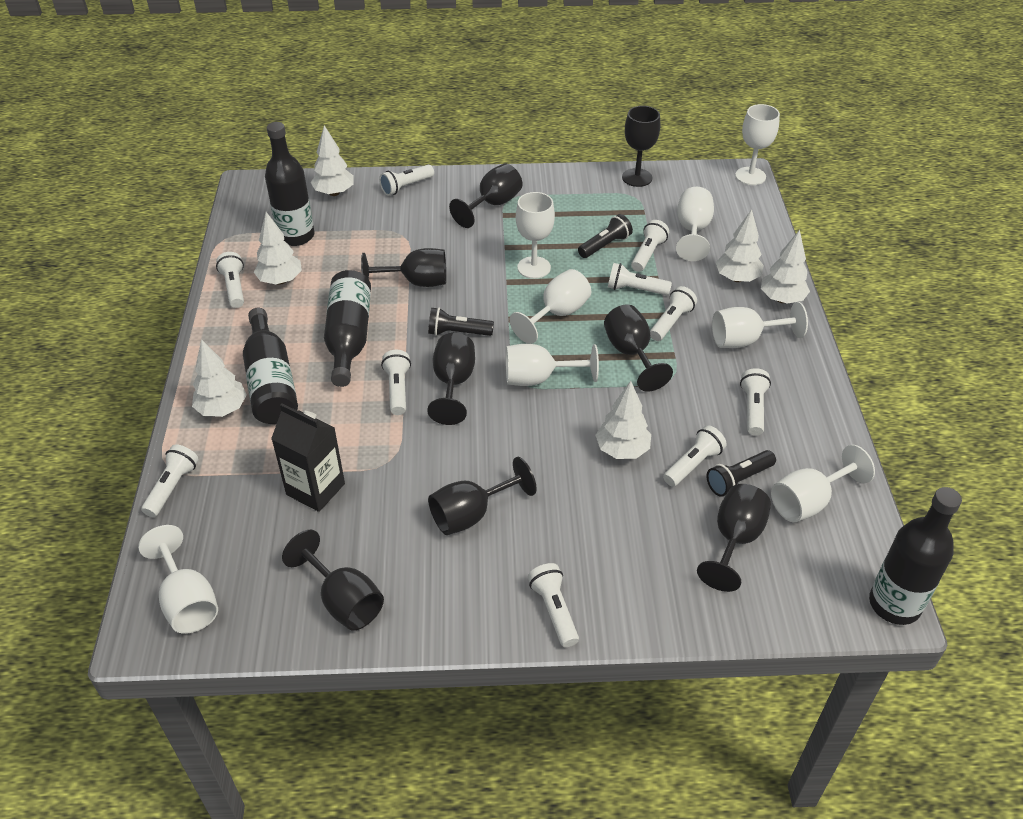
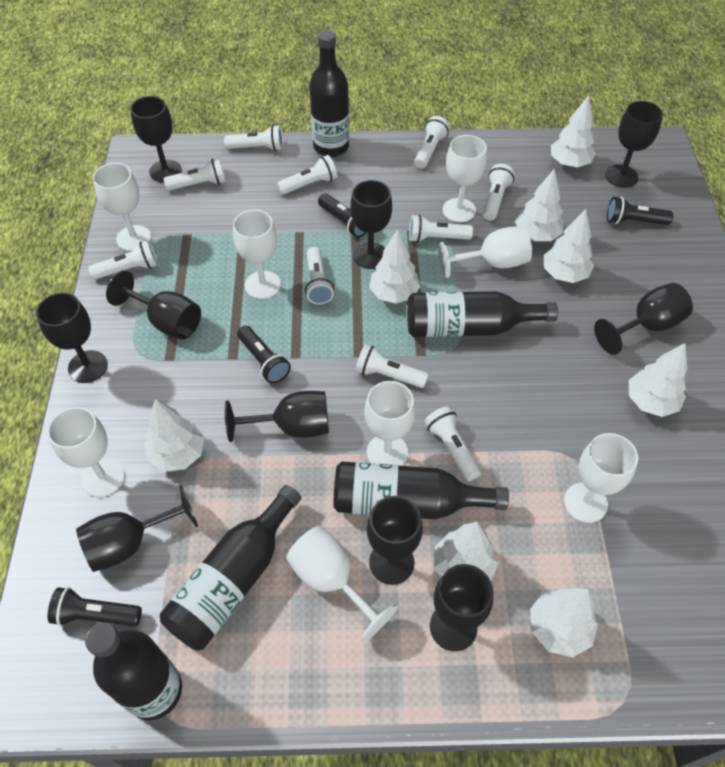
black bottle: 4 -> 5
black carton: 1 -> 0
black flashlight: 3 -> 4
black goblet: 8 -> 10
white tree: 6 -> 8

